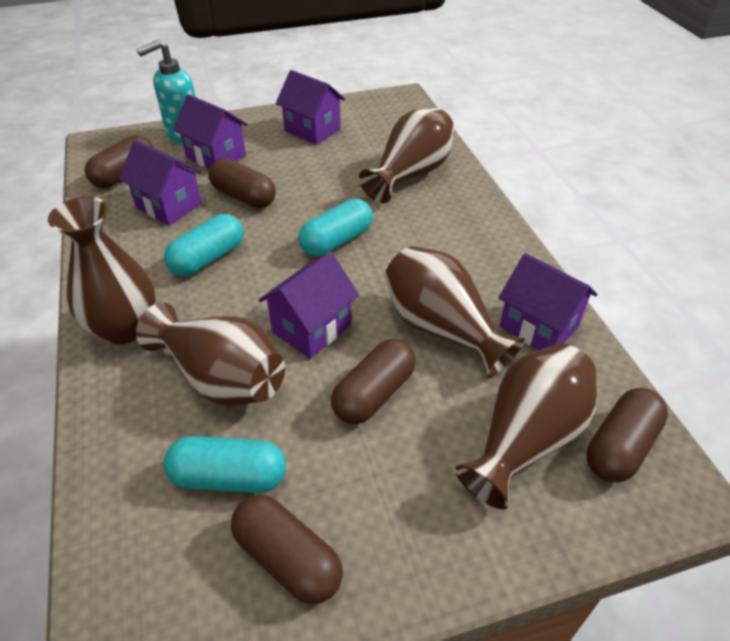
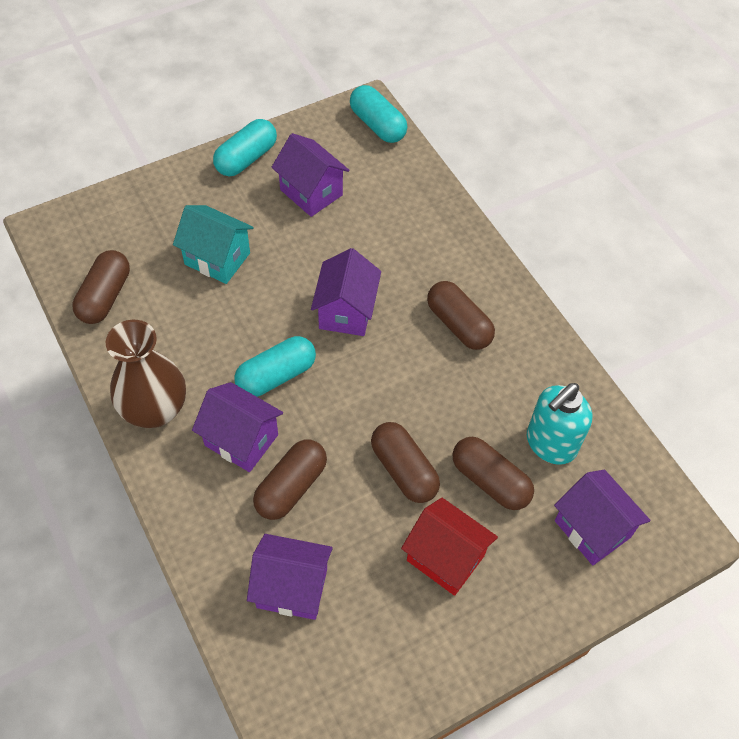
brown vase: 5 -> 1
red house: 0 -> 1
turquoise house: 0 -> 1

